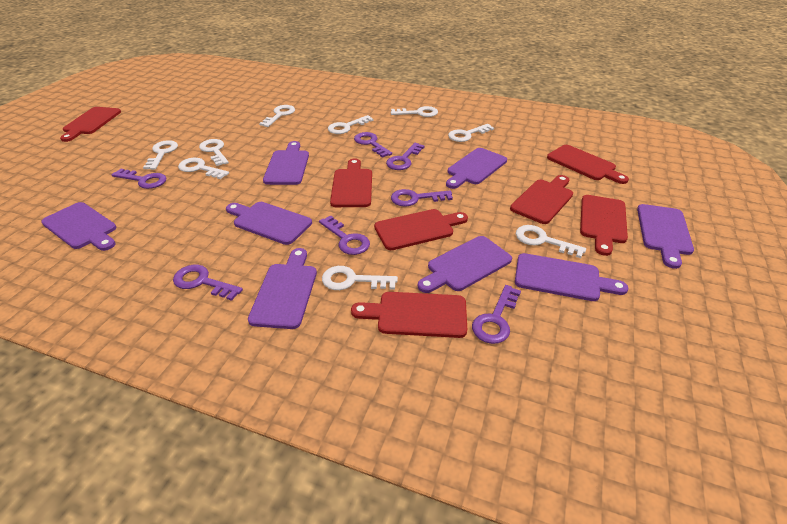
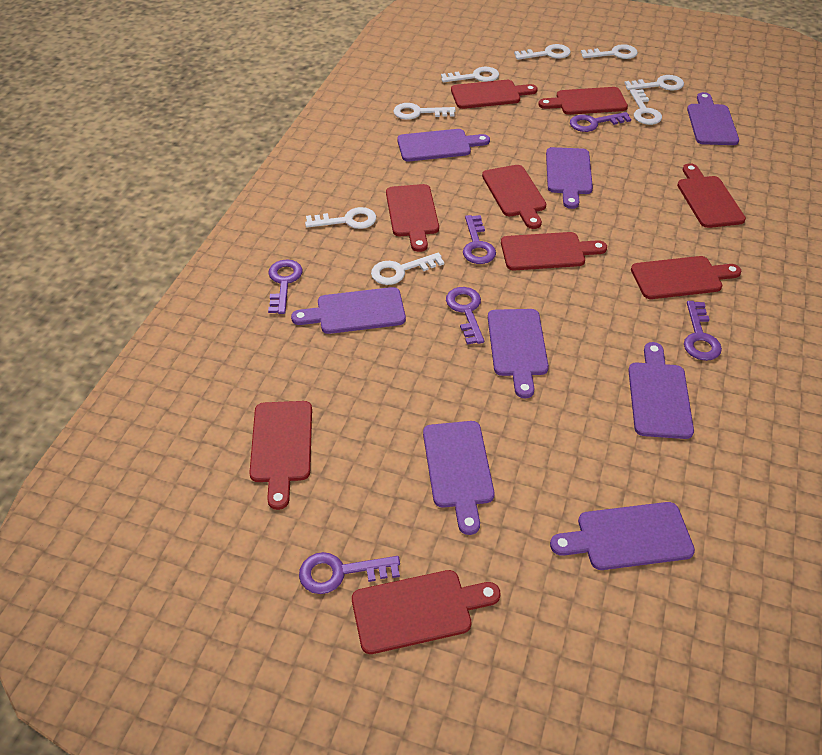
purple key: 7 -> 6
red cutting board: 7 -> 9
white key: 9 -> 8

